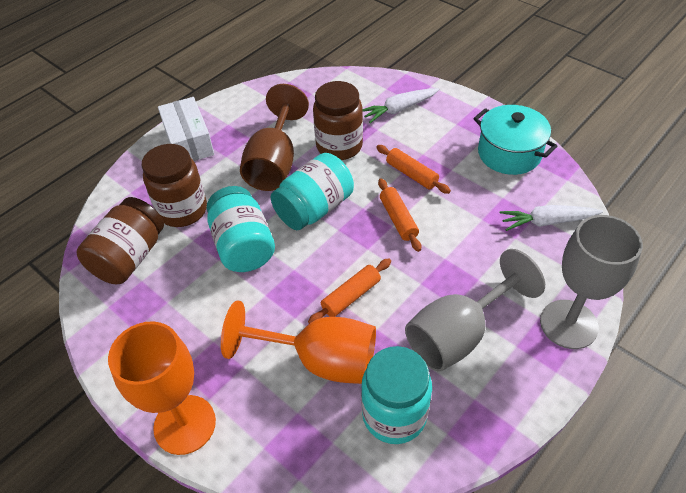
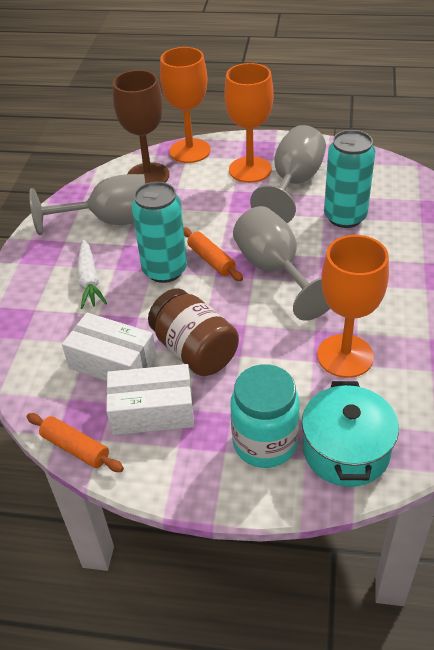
brown jar: 3 -> 1
grey goblet: 2 -> 3
orange goblet: 2 -> 3
orange rolling pin: 3 -> 2
turquoise can: 0 -> 2
turquoise jar: 3 -> 1
white box: 1 -> 2
white carrot: 2 -> 1

